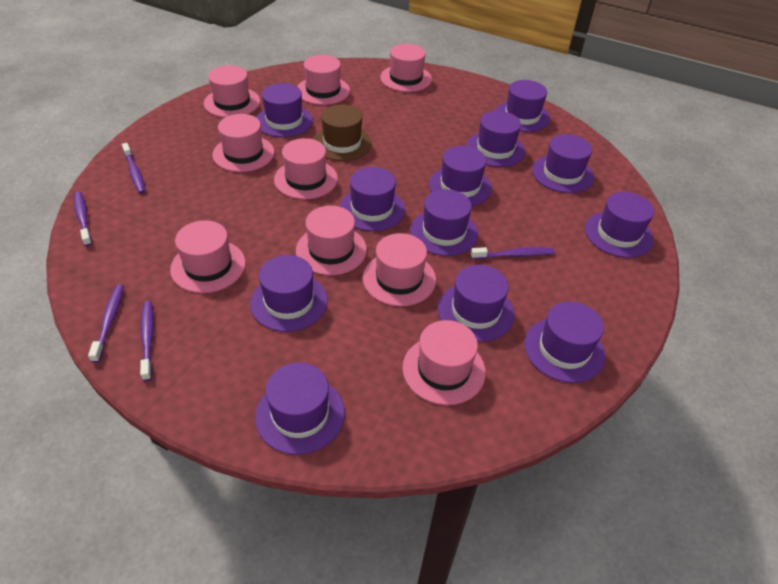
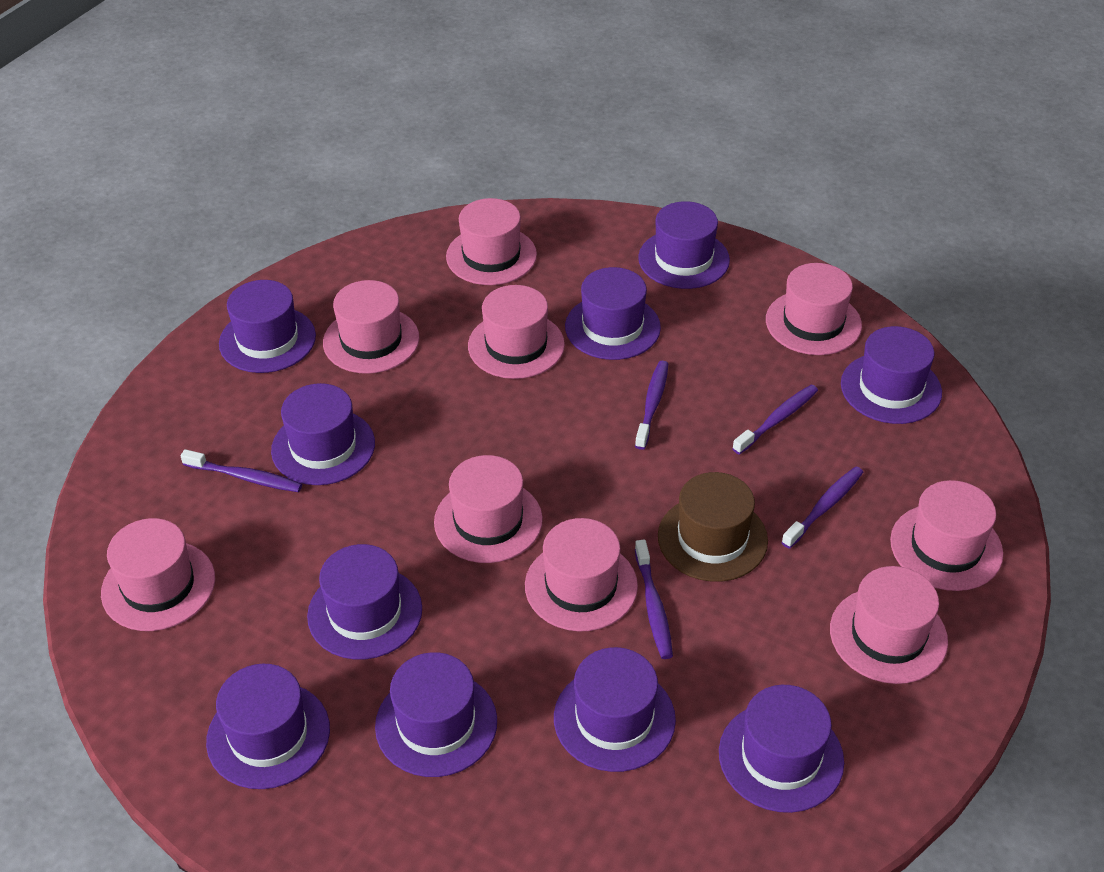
purple hat: 12 -> 10

